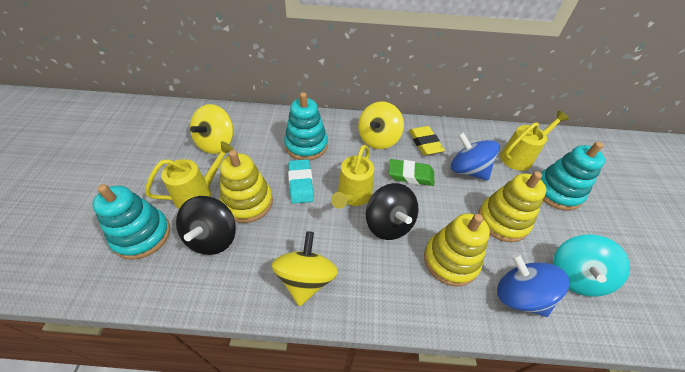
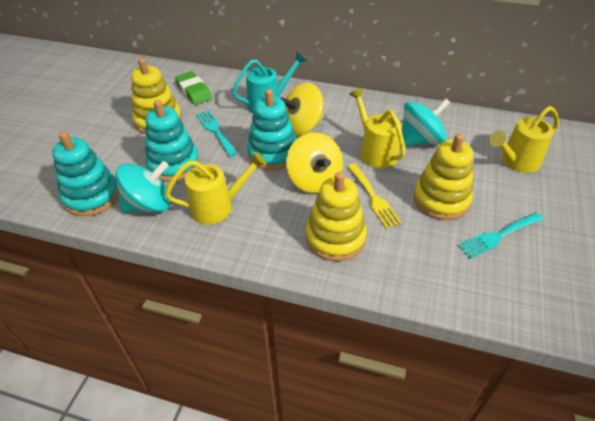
black spinning top: 2 -> 0
blue spinning top: 2 -> 0
turquoise eraser: 1 -> 0
turquoise fork: 0 -> 2
turquoise spinning top: 1 -> 2
turquoise watering can: 0 -> 1
yellow eraser: 1 -> 0
yellow fork: 0 -> 1
yellow spinning top: 3 -> 2

